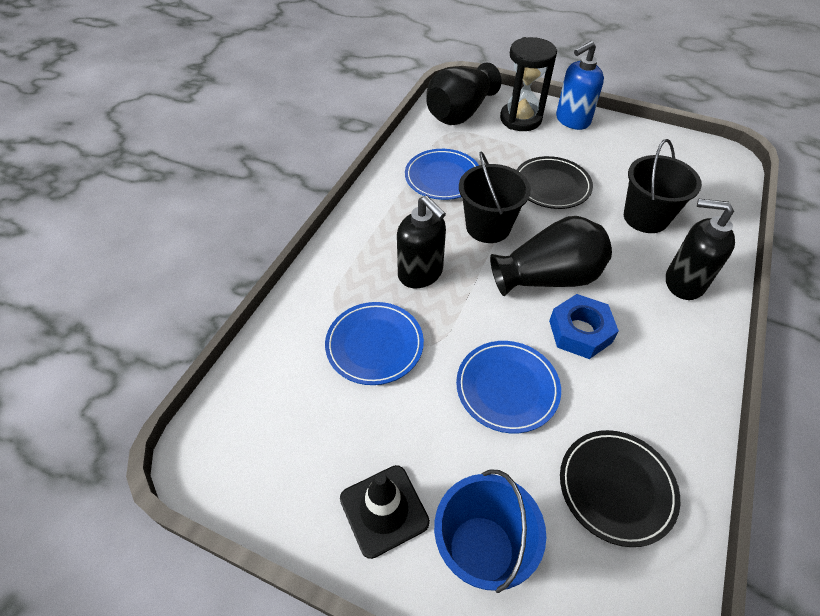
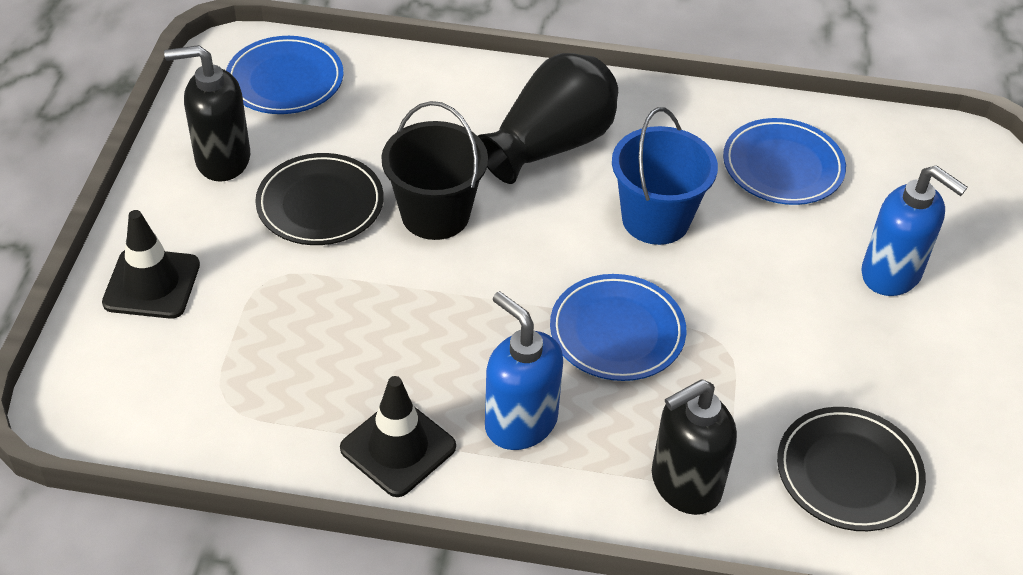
black bucket: 2 -> 1
black hourglass: 1 -> 0
black traffic cone: 1 -> 2
black vase: 2 -> 1
blue nut: 1 -> 0
blue soap dispenser: 1 -> 2

